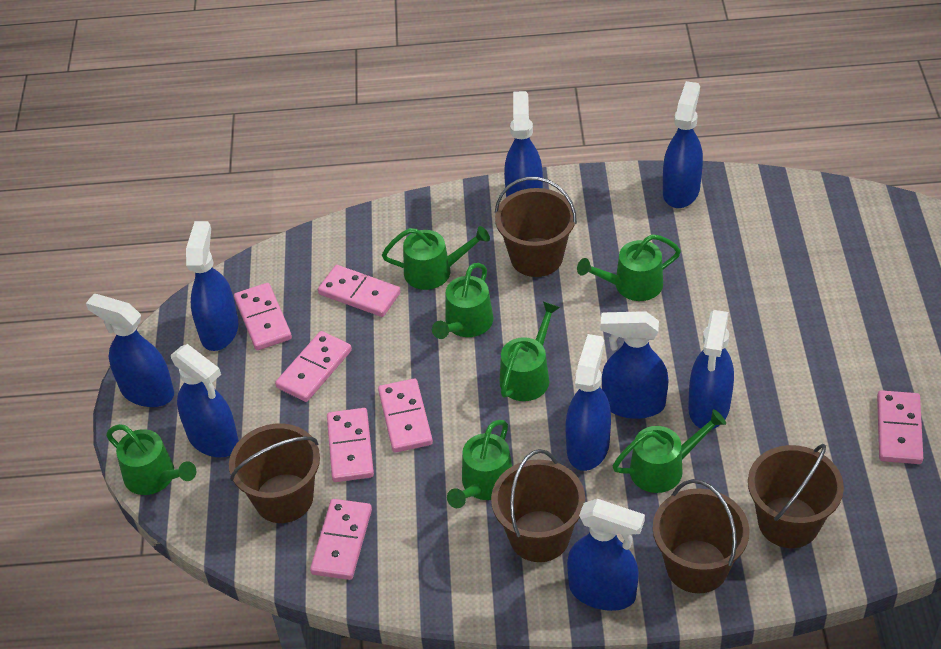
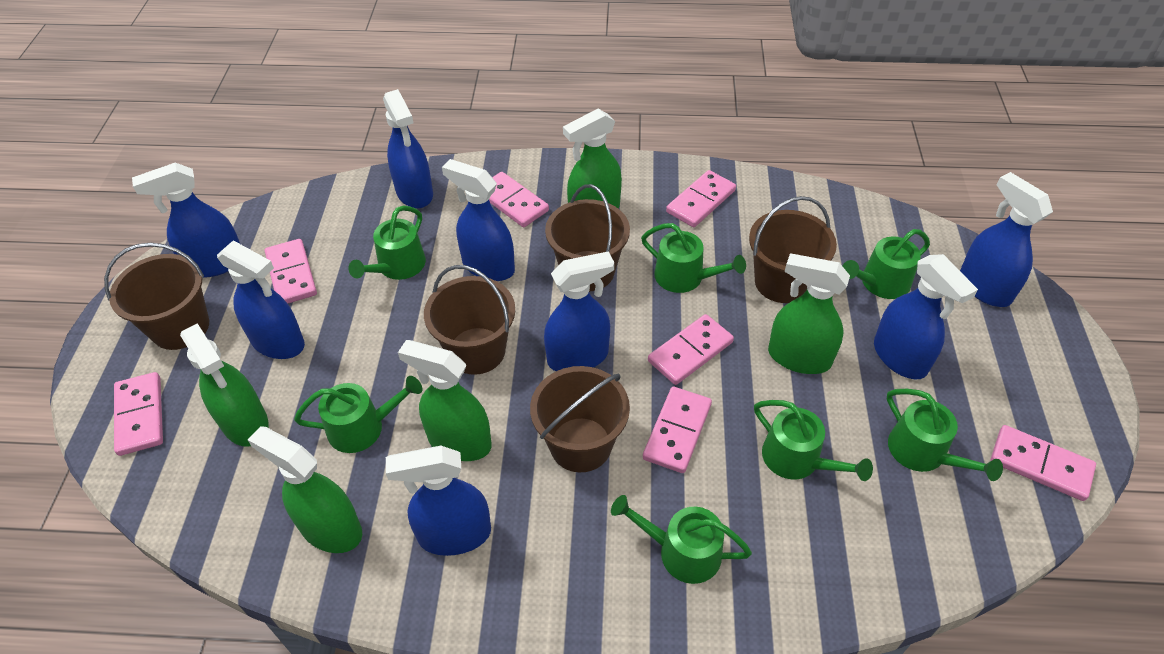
blue spray bottle: 9 -> 8
green spray bottle: 0 -> 5

